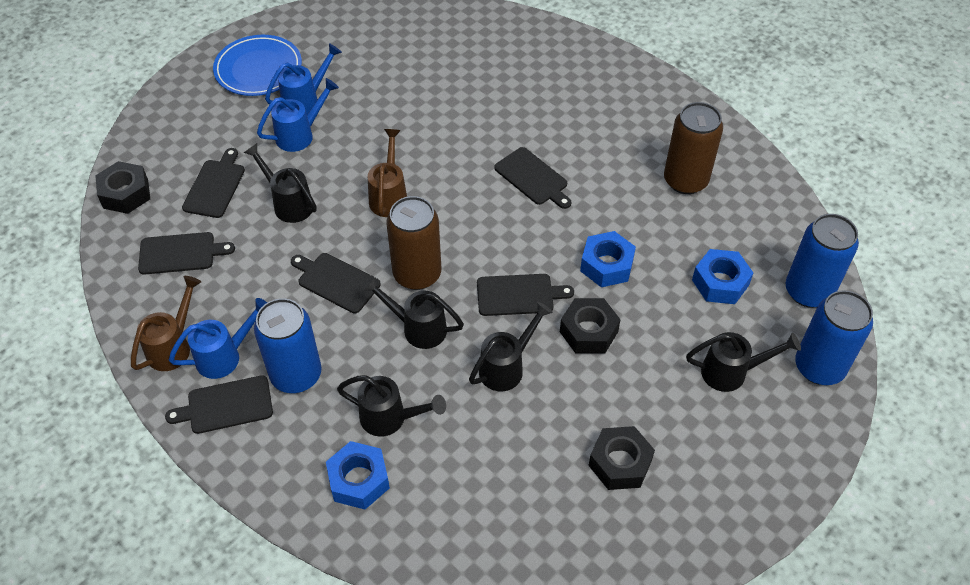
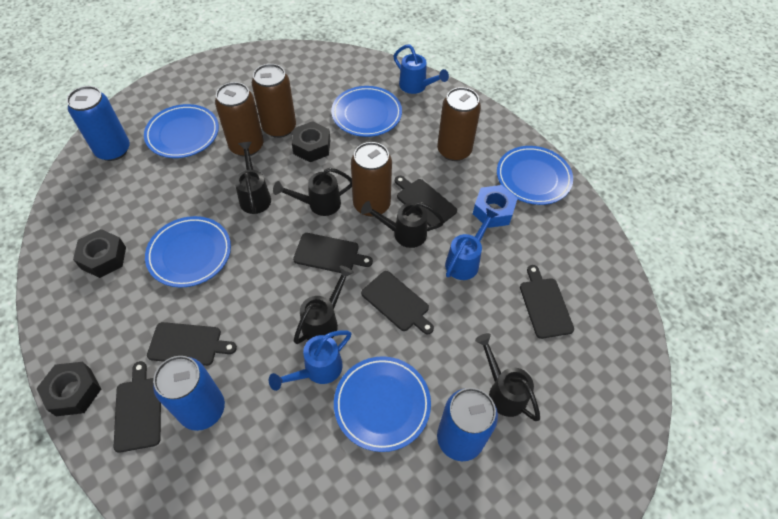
blue nut: 3 -> 1
blue plate: 1 -> 5
brown can: 2 -> 4
brown watering can: 2 -> 0

